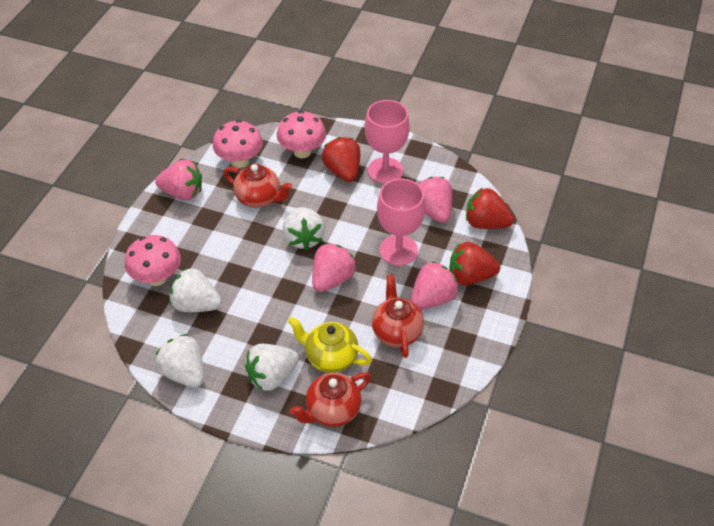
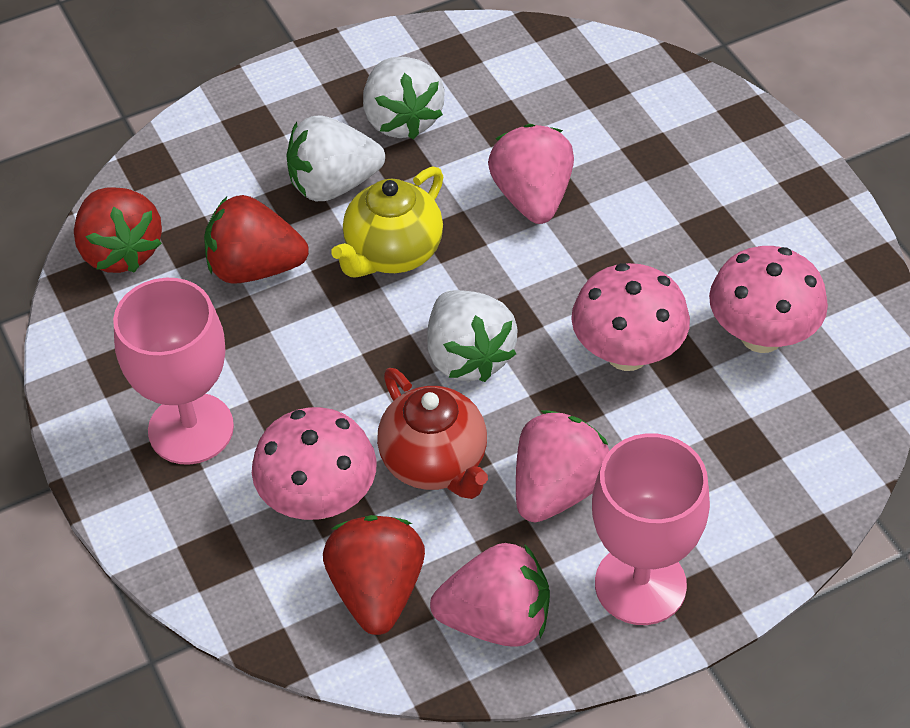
pink strawberry: 4 -> 3
red teapot: 3 -> 1
white strawberry: 4 -> 3

